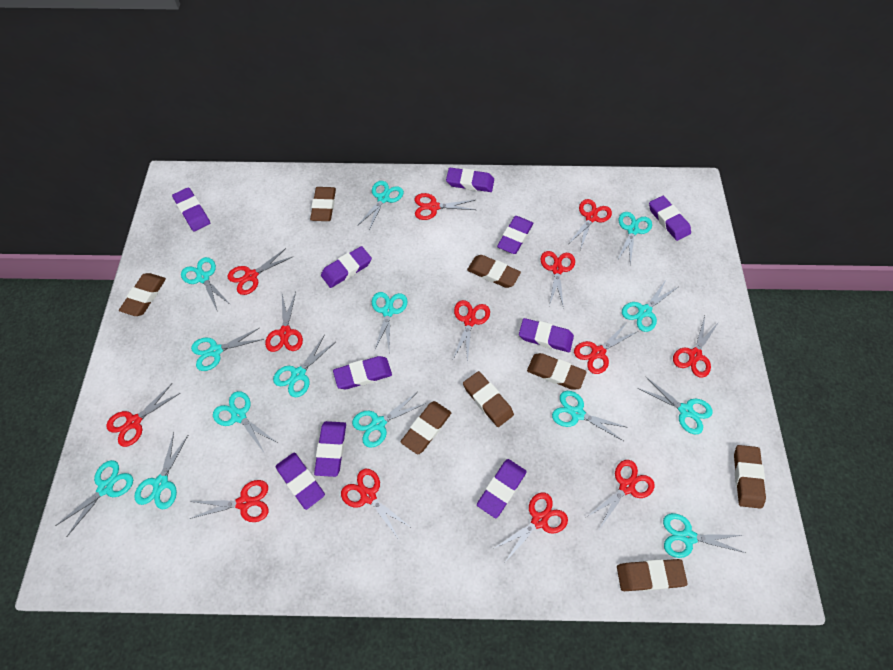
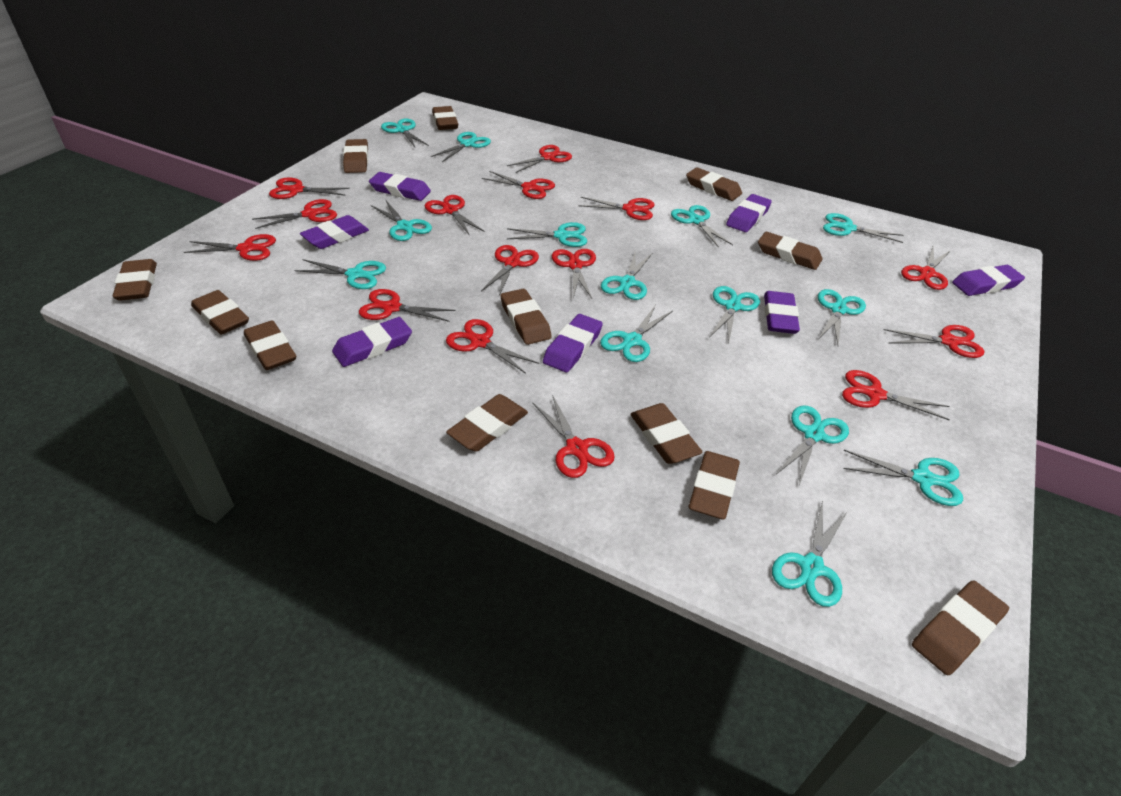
brown eraser: 8 -> 12
purple eraser: 10 -> 7
red scissors: 13 -> 15

